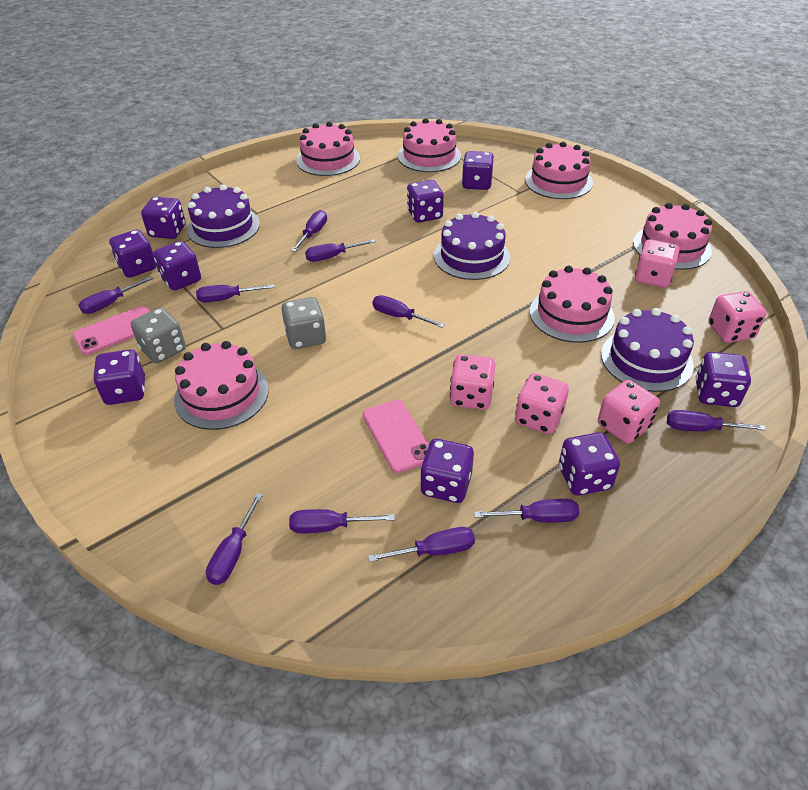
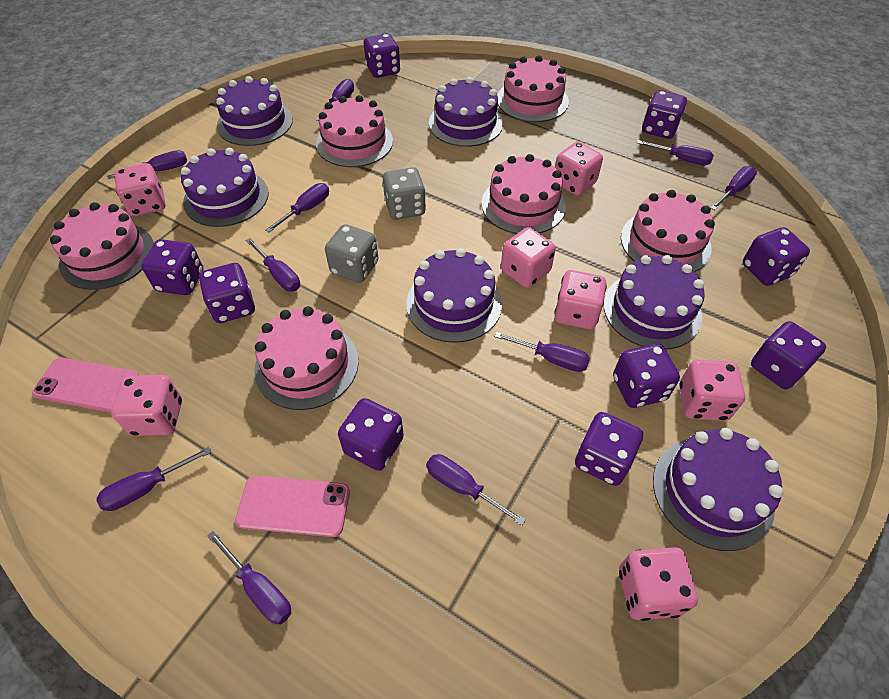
pink dice: 5 -> 7
purple cake: 3 -> 6

